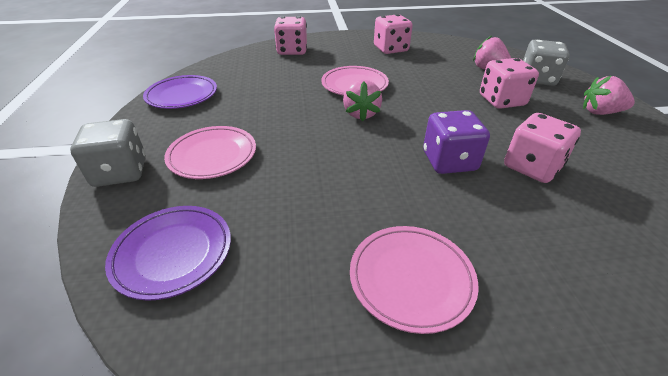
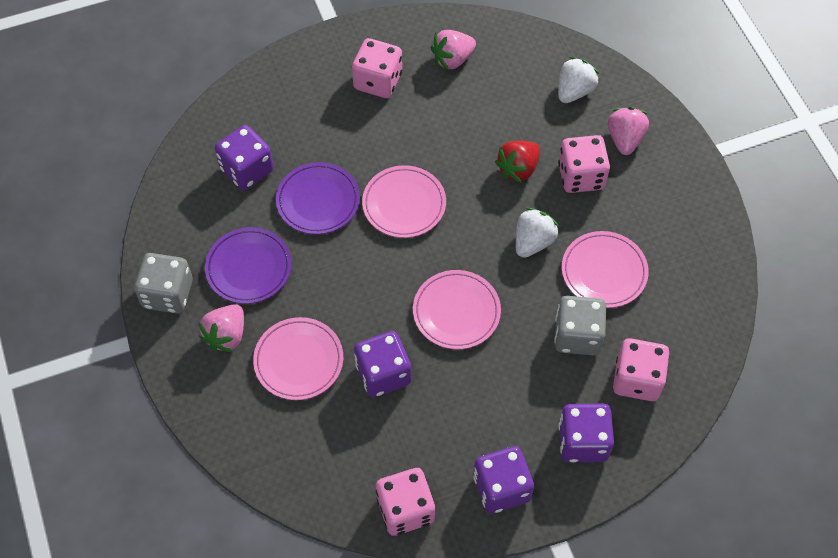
pink plate: 3 -> 4
purple dice: 1 -> 4
red strawberry: 0 -> 1
white strawberry: 0 -> 2

